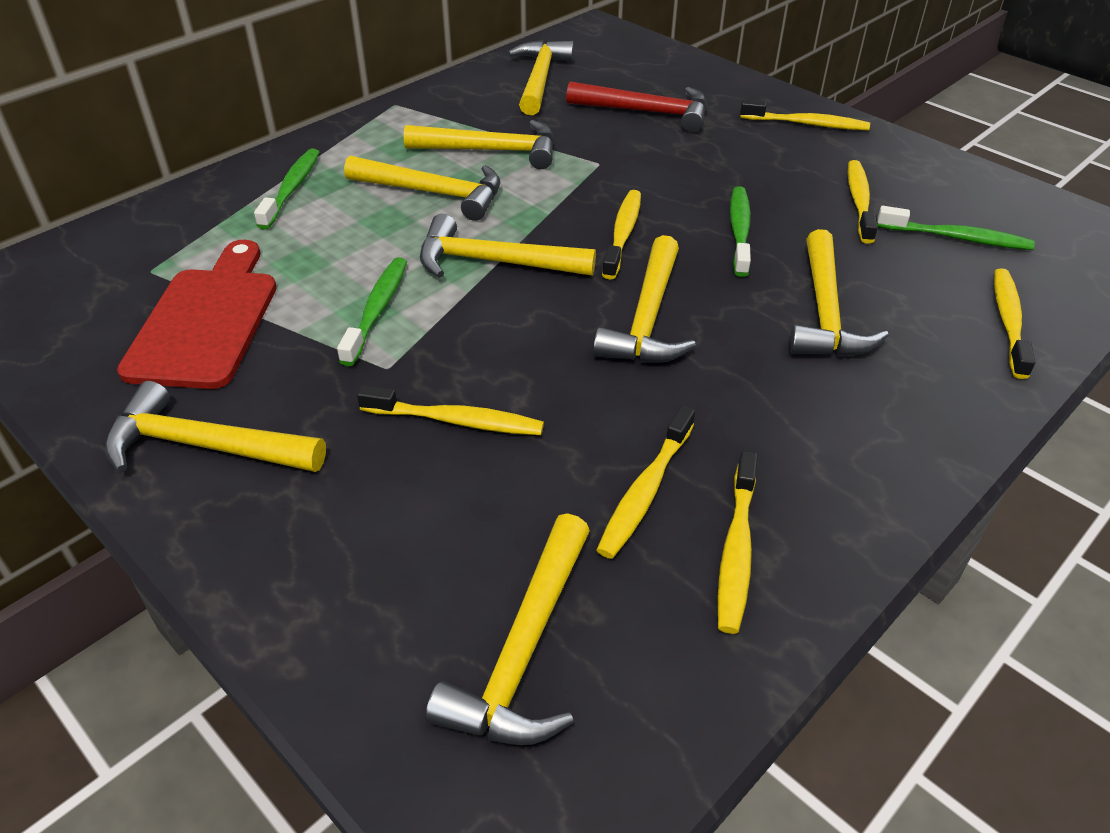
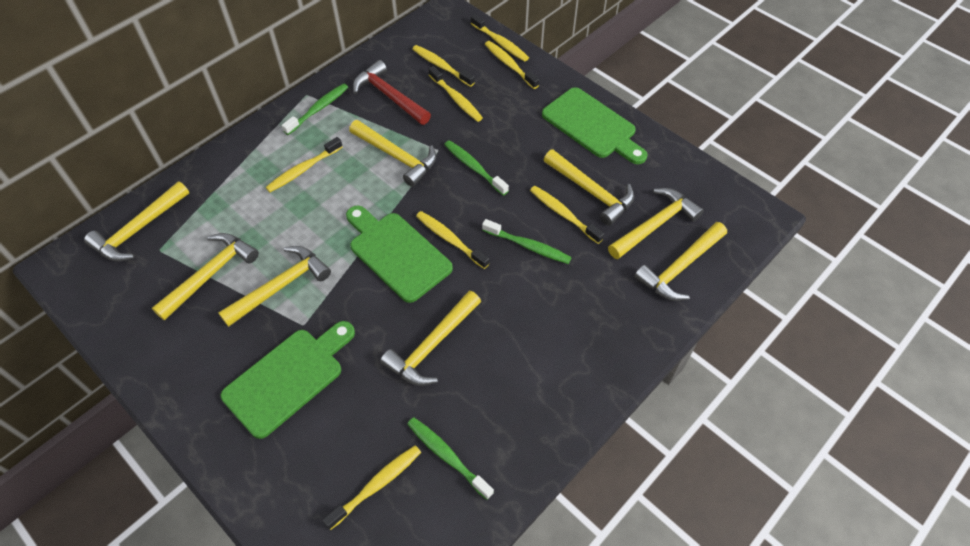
green cutting board: 0 -> 3
red cutting board: 1 -> 0
yellow toothbrush: 7 -> 8

